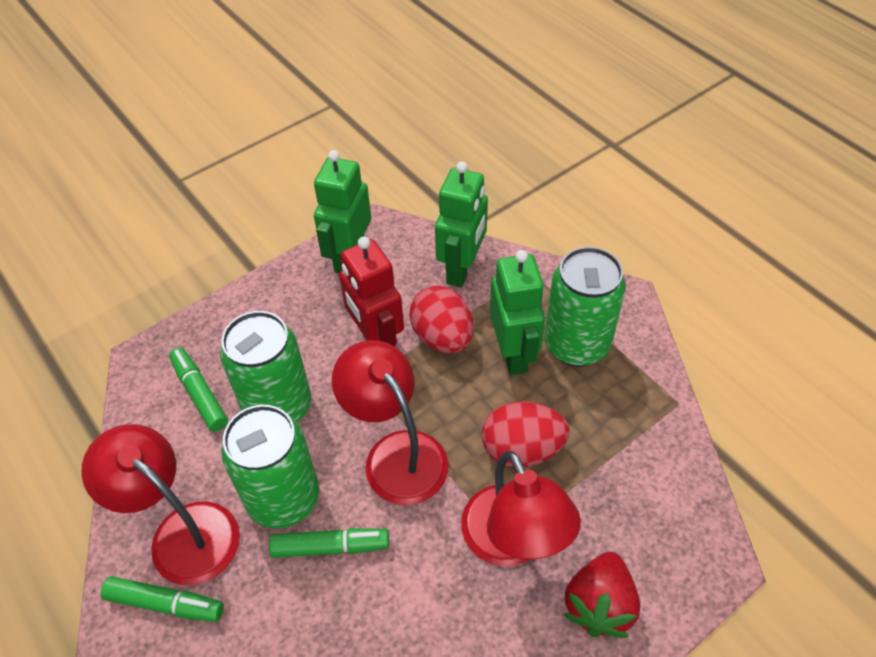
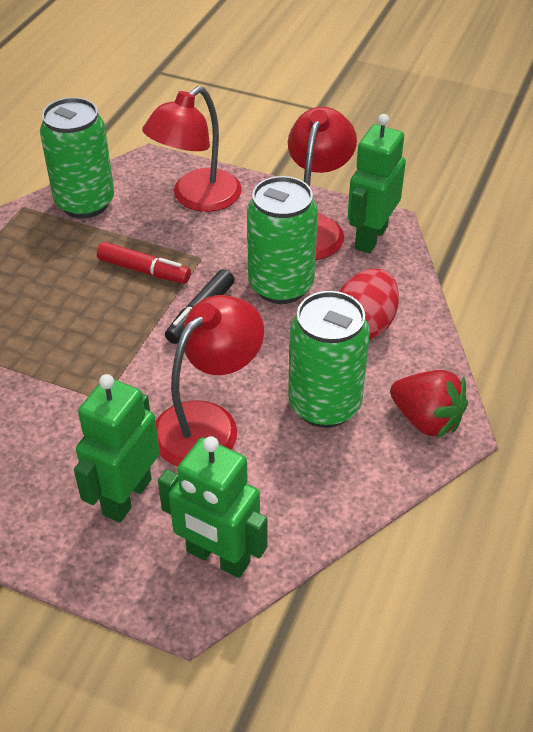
black marker: 0 -> 1
green marker: 3 -> 0
red egg: 2 -> 1
red marker: 0 -> 1
red robot: 1 -> 0

